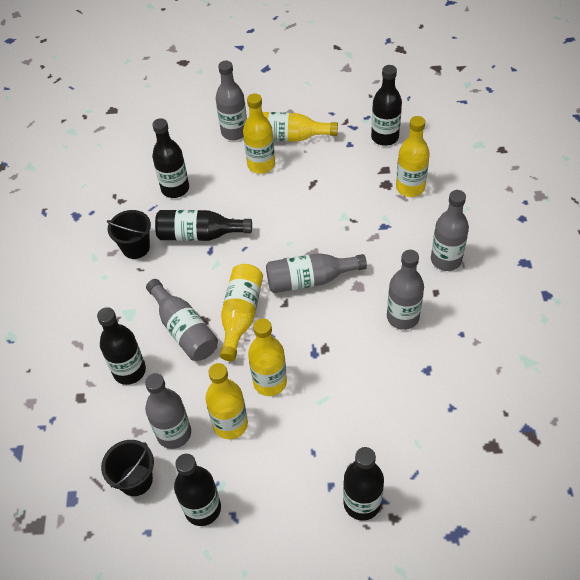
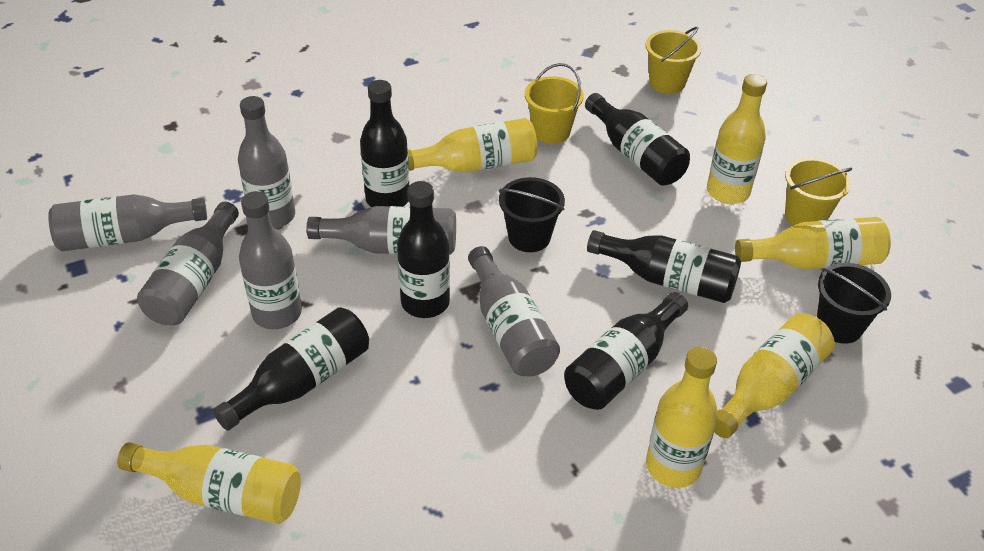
yellow bucket: 0 -> 3

